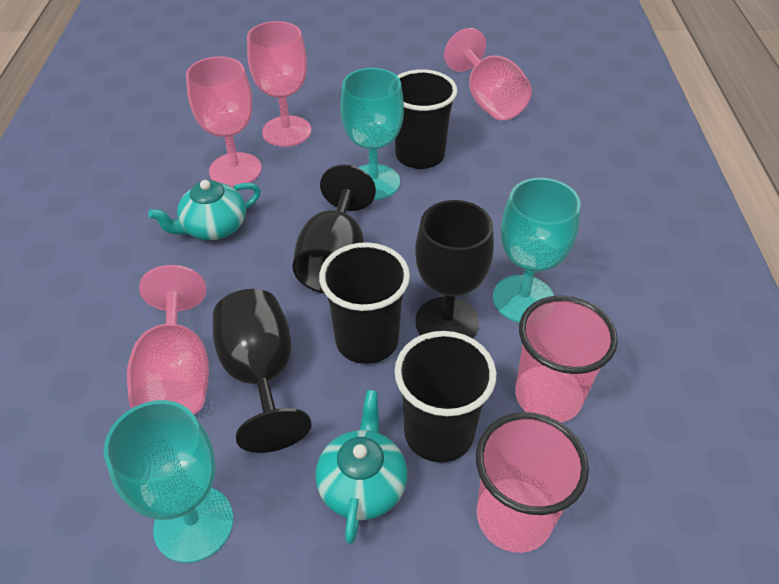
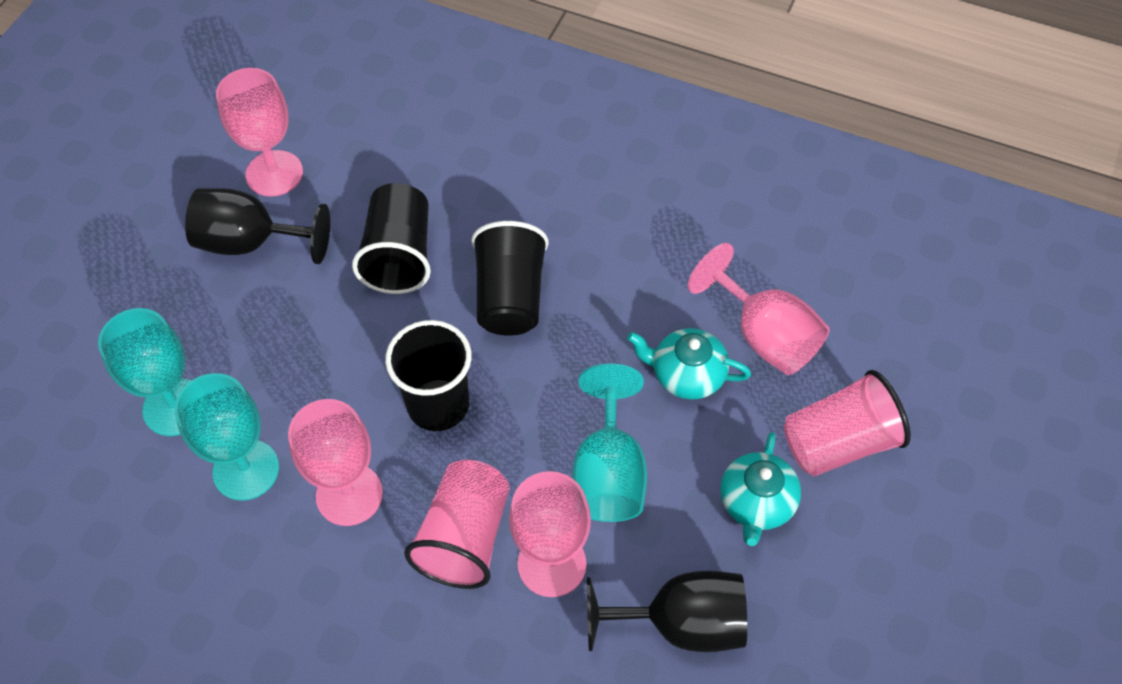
black goblet: 3 -> 2

